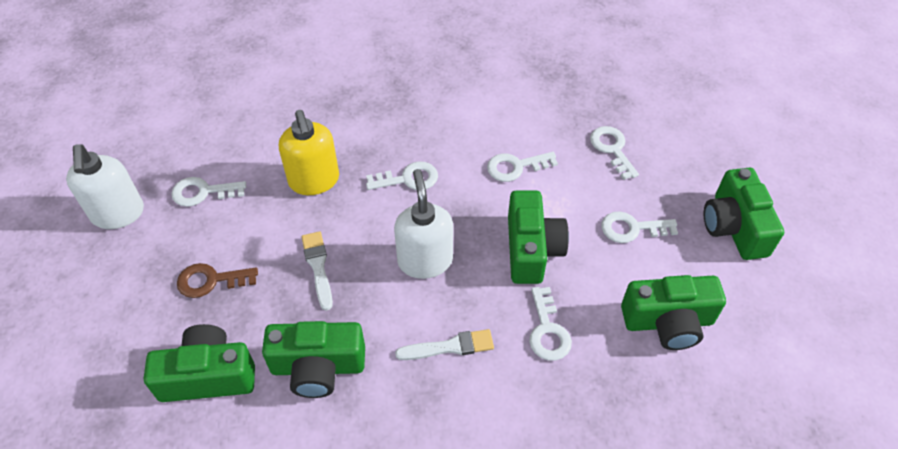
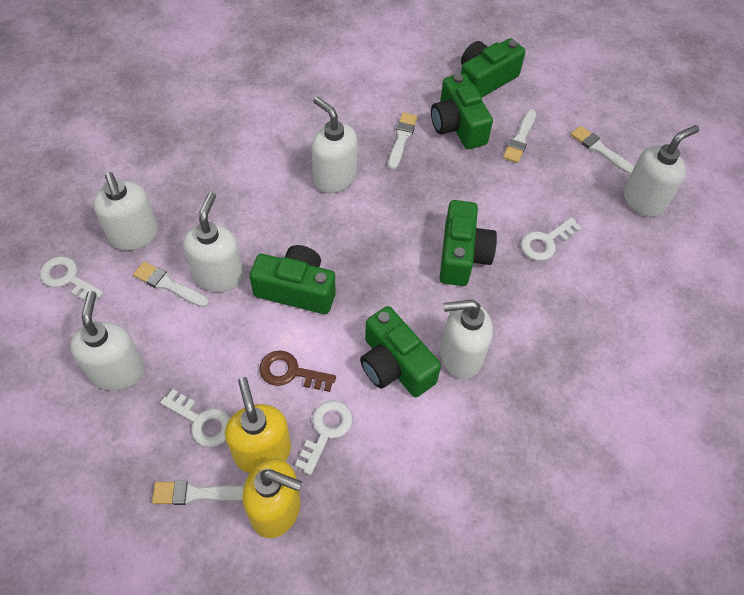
white brush: 2 -> 5
white key: 6 -> 4
white soap dispenser: 2 -> 6
yellow soap dispenser: 1 -> 2

